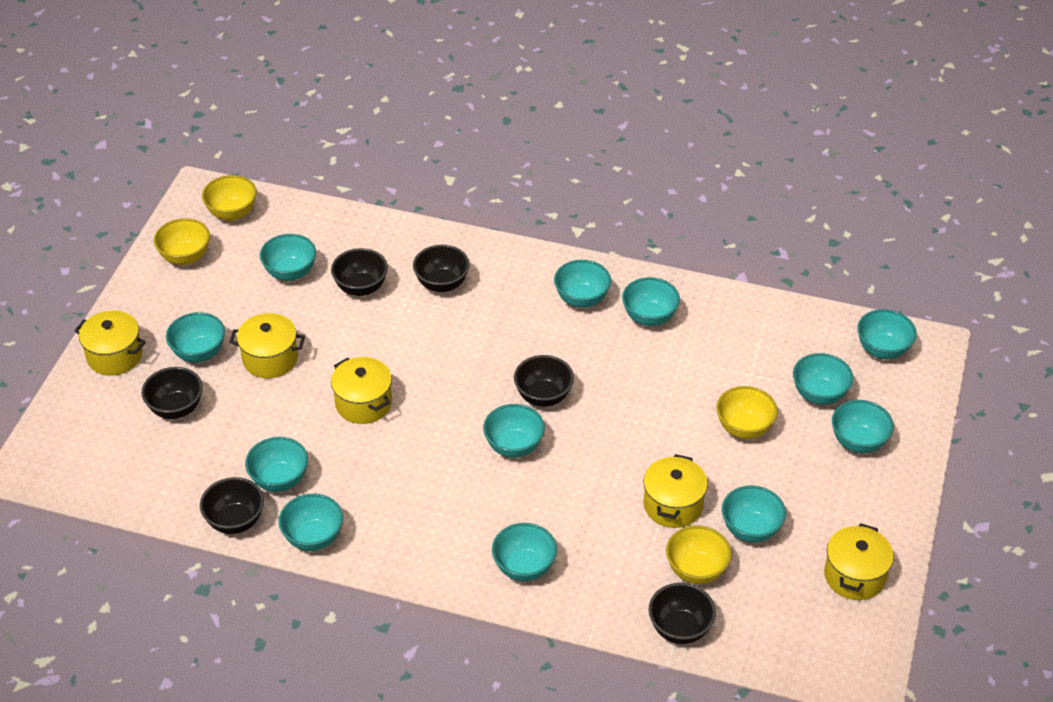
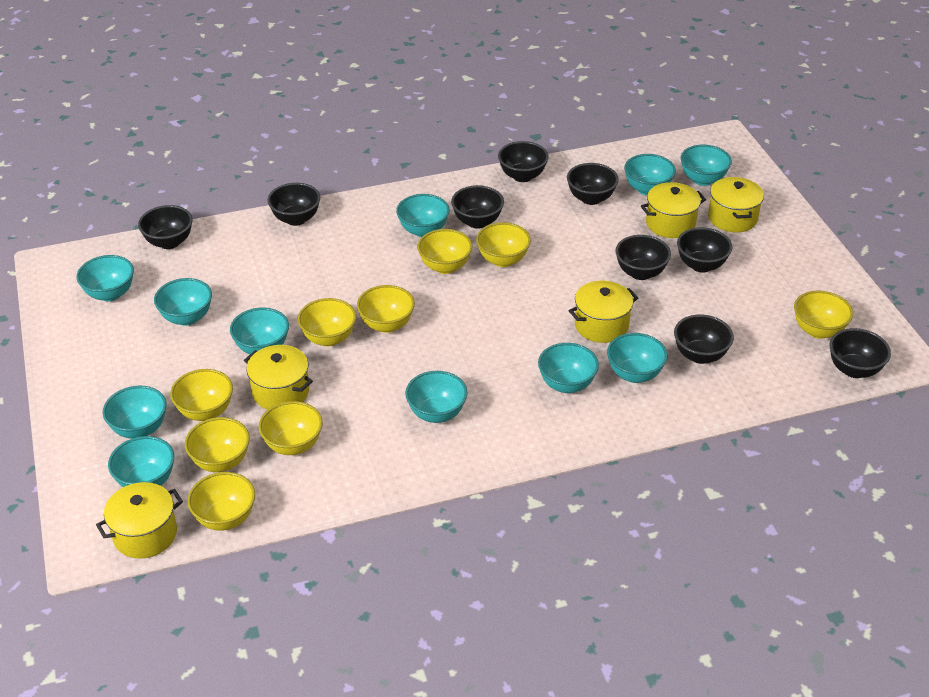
black bowl: 6 -> 9
turquoise bowl: 12 -> 11
yellow bowl: 4 -> 9

